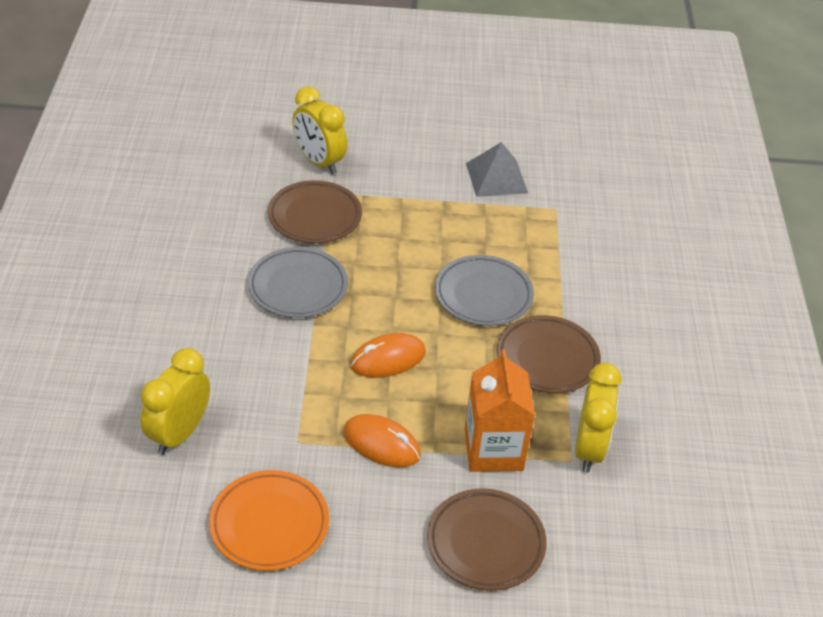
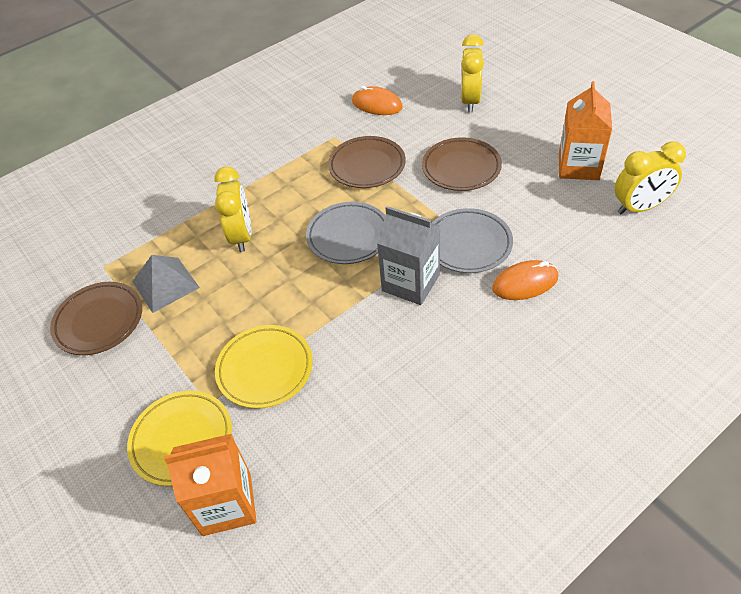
grey carton: 0 -> 1
orange carton: 1 -> 2
orange plate: 1 -> 0
yellow plate: 0 -> 2

